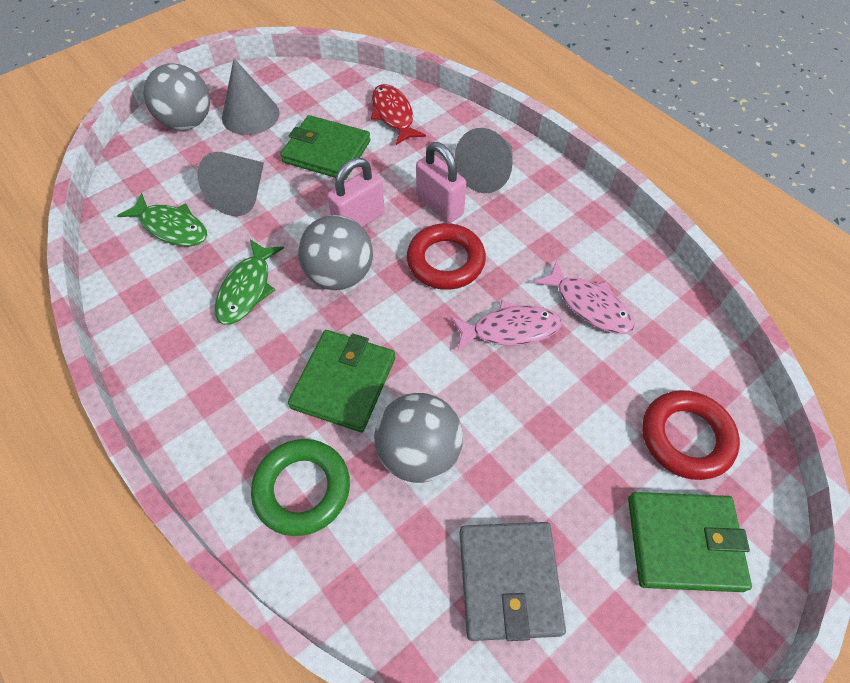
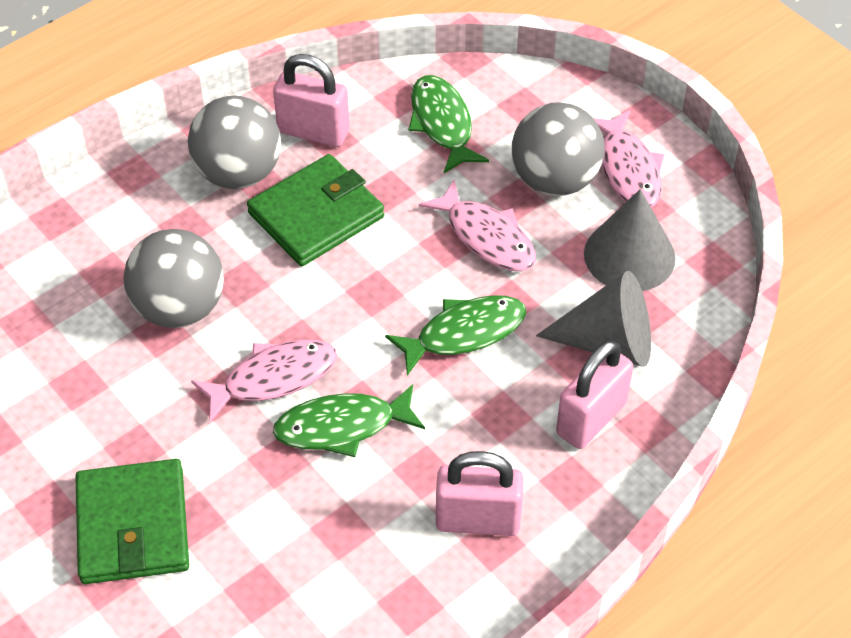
green fish: 2 -> 3
green ring: 1 -> 0
green wallet: 3 -> 2
grey cone: 3 -> 2
grey wallet: 1 -> 0
pink fish: 2 -> 3
pink padlock: 2 -> 3
red fish: 1 -> 0
red ring: 2 -> 0

